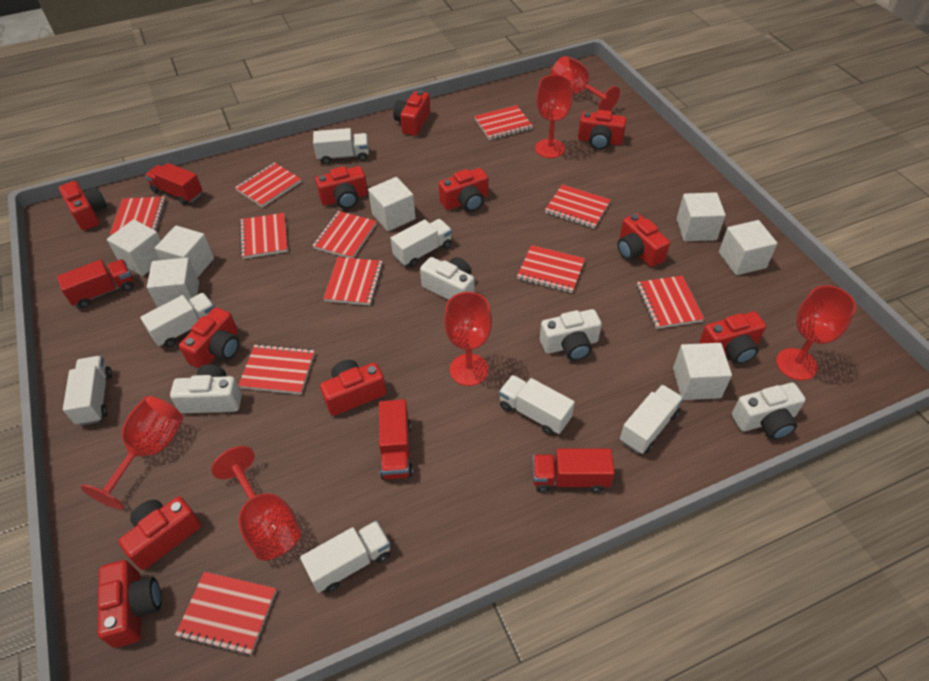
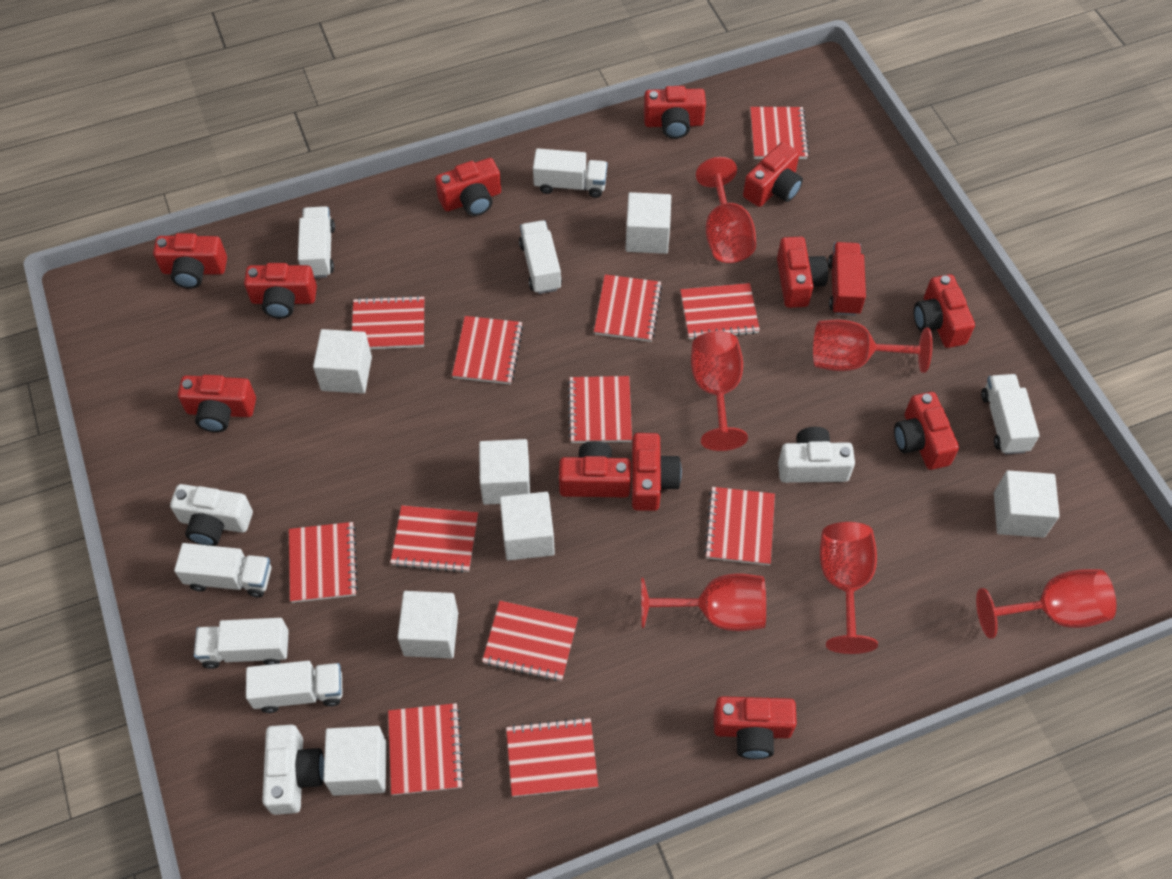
red camera: 11 -> 12
red notebook: 11 -> 12
red truck: 4 -> 1
white camera: 4 -> 3

